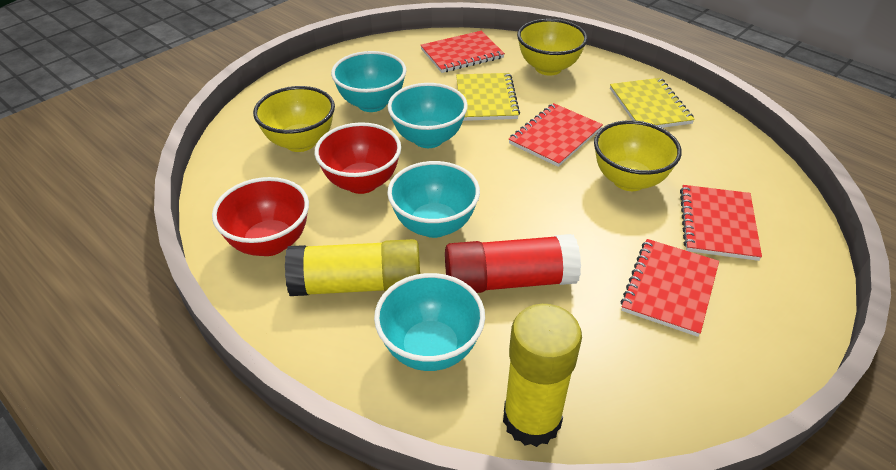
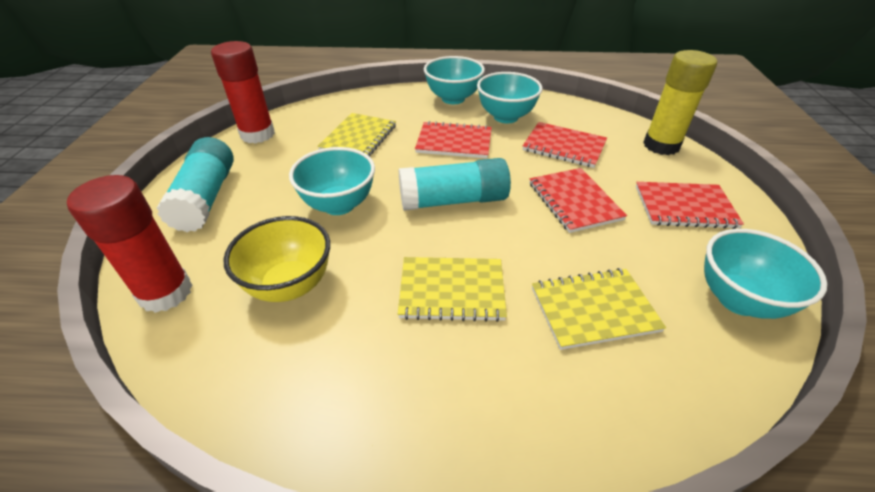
red bowl: 2 -> 0
red glue stick: 1 -> 2
turquoise glue stick: 0 -> 2
yellow bowl: 3 -> 1
yellow glue stick: 2 -> 1
yellow notebook: 2 -> 3

